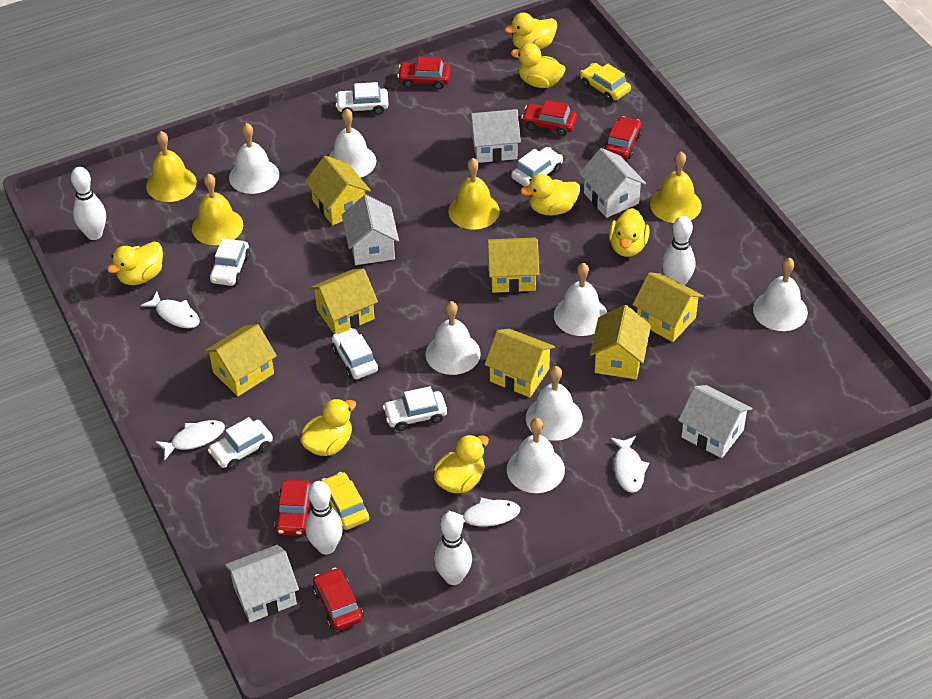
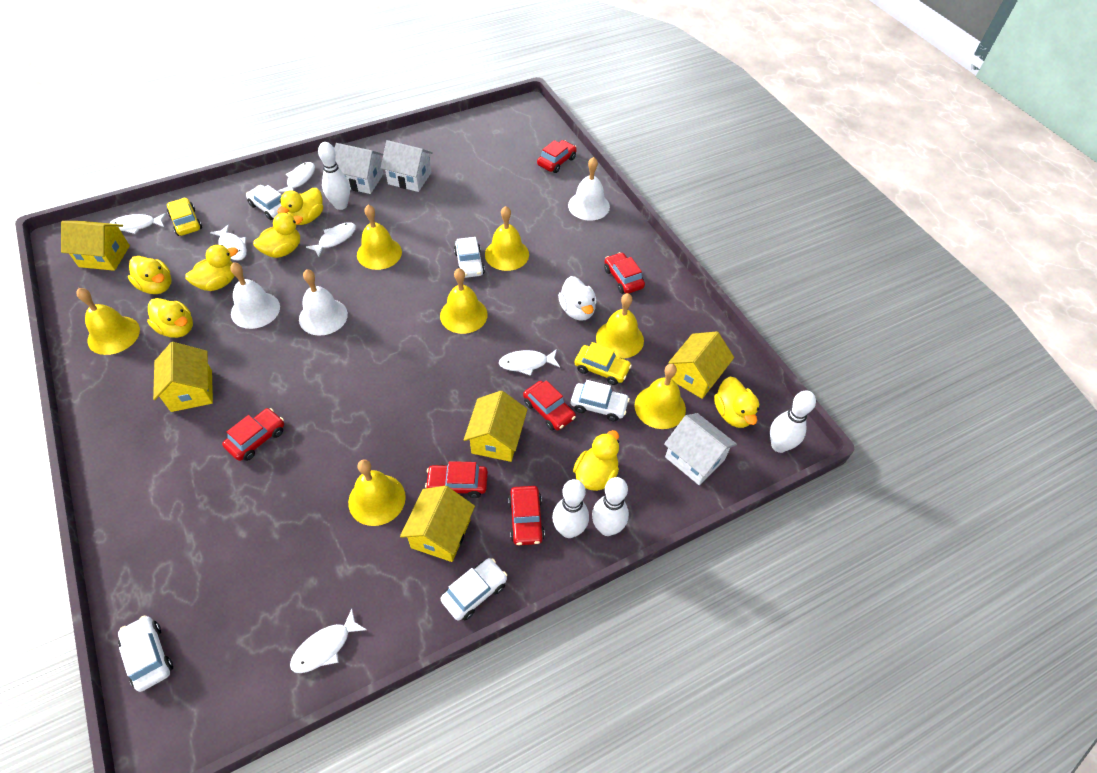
red car: 5 -> 6
white bell: 7 -> 3
white car: 6 -> 5
white duck: 0 -> 1
white fish: 4 -> 6
white house: 5 -> 3
yellow bell: 4 -> 7
yellow house: 7 -> 5

